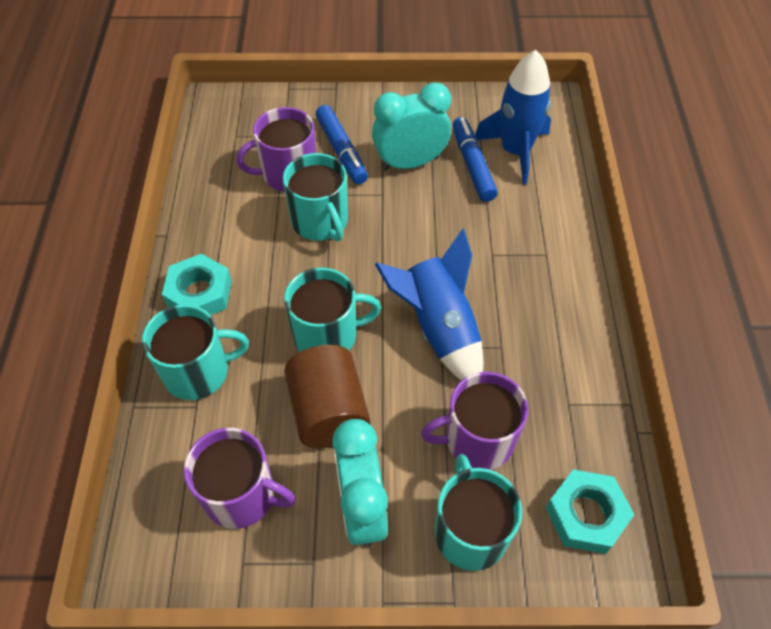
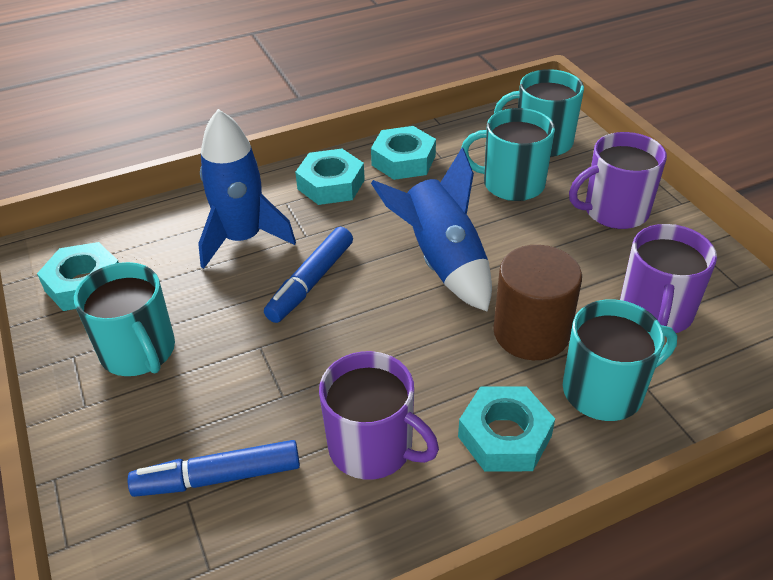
turquoise clock: 2 -> 0
turquoise nut: 2 -> 4

